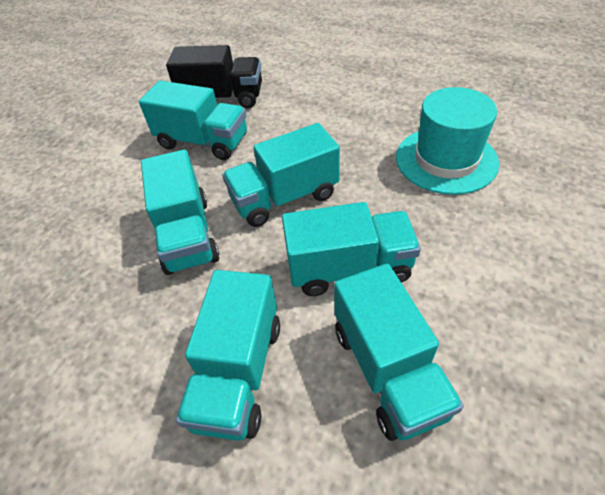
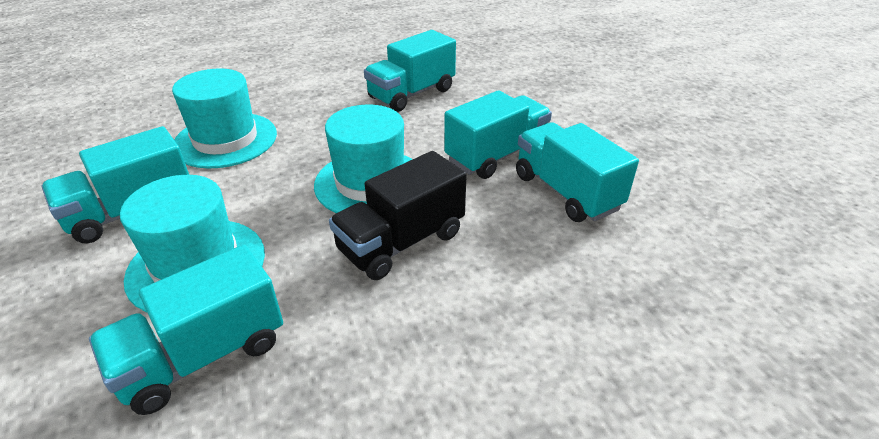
turquoise hat: 1 -> 3
turquoise truck: 6 -> 5

